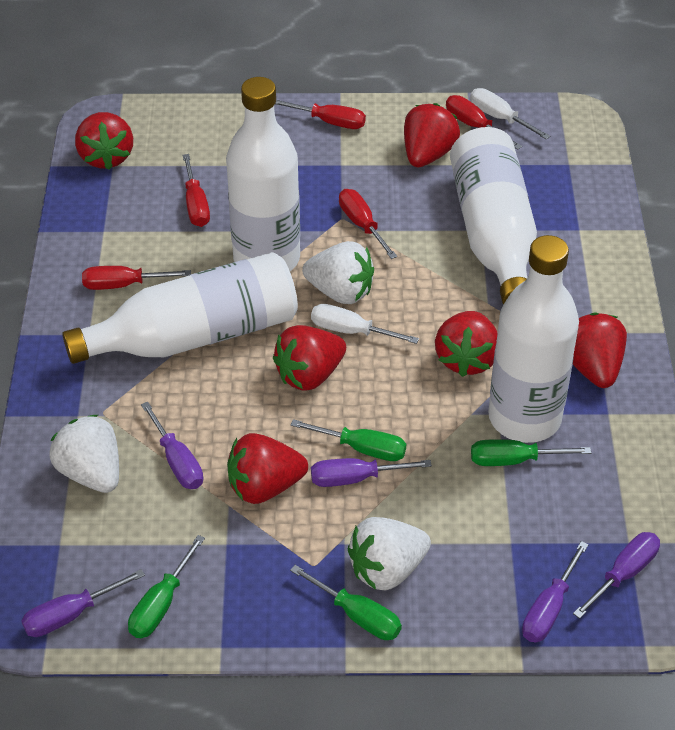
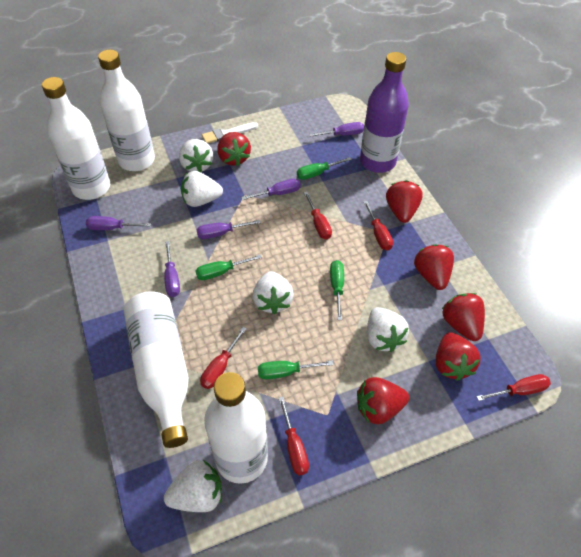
purple bottle: 0 -> 1
white brush: 0 -> 1
white screwdriver: 2 -> 0
white strawberry: 3 -> 5

